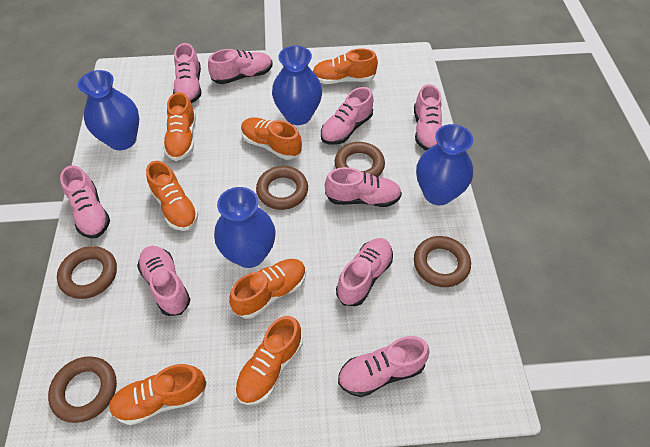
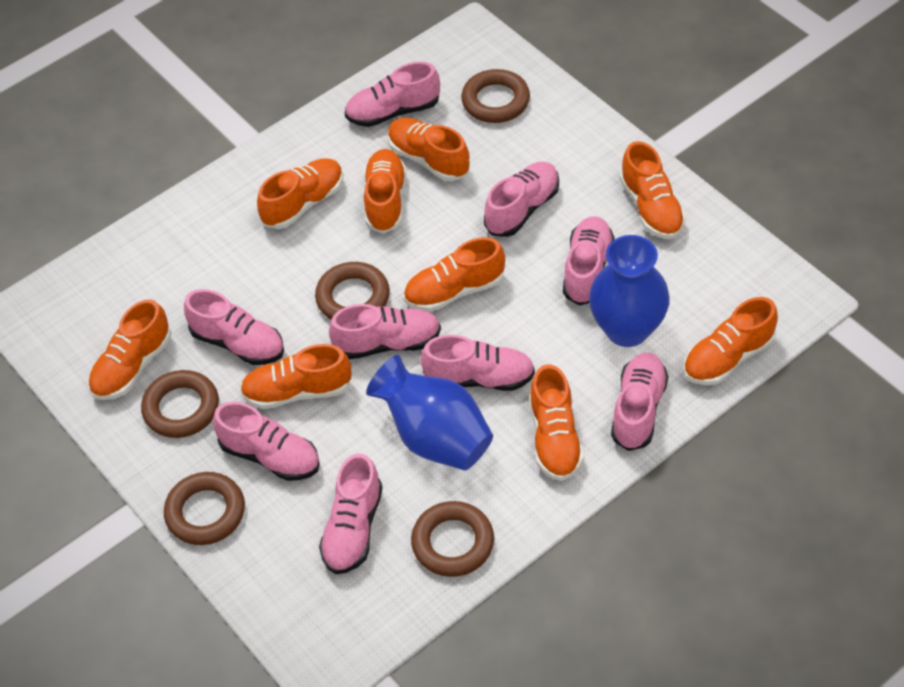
blue vase: 4 -> 2
orange shoe: 7 -> 9

